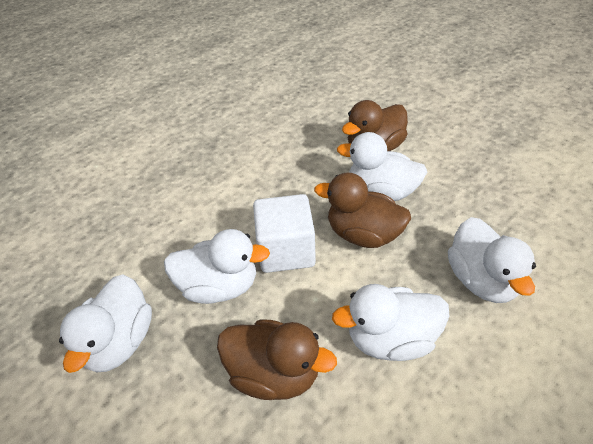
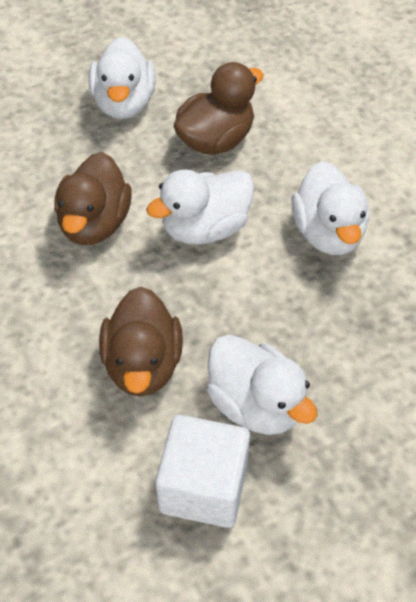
white duck: 5 -> 4

